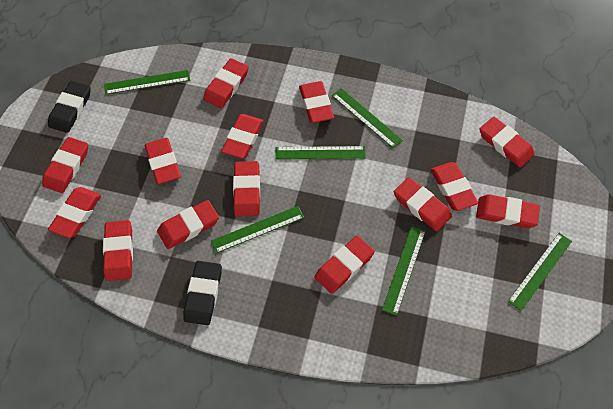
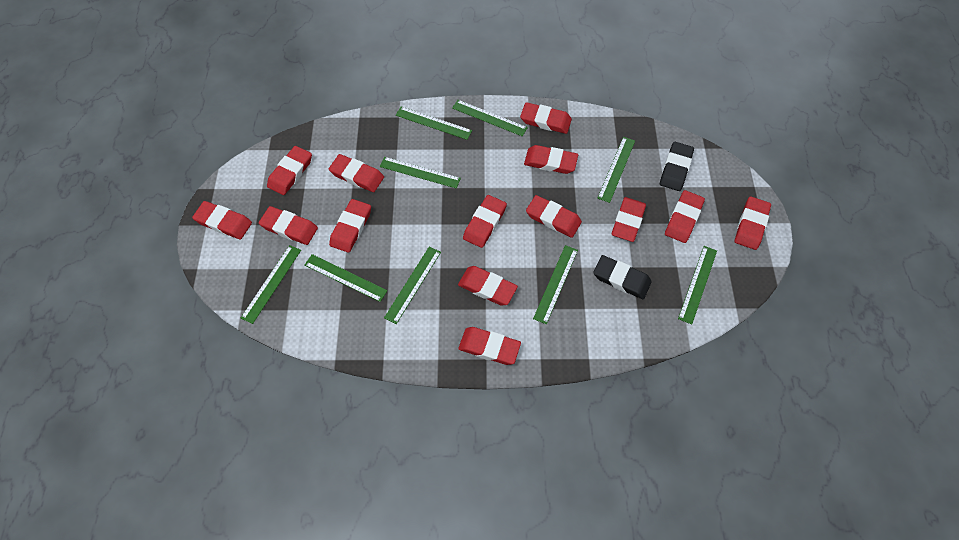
green ruler: 6 -> 9

